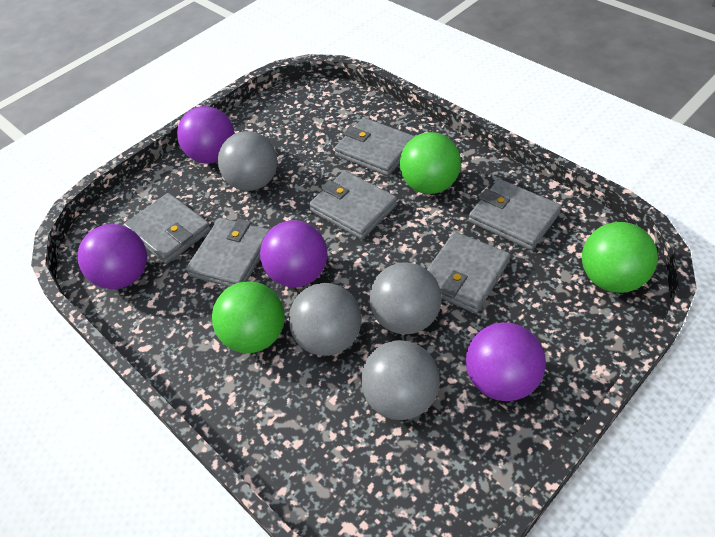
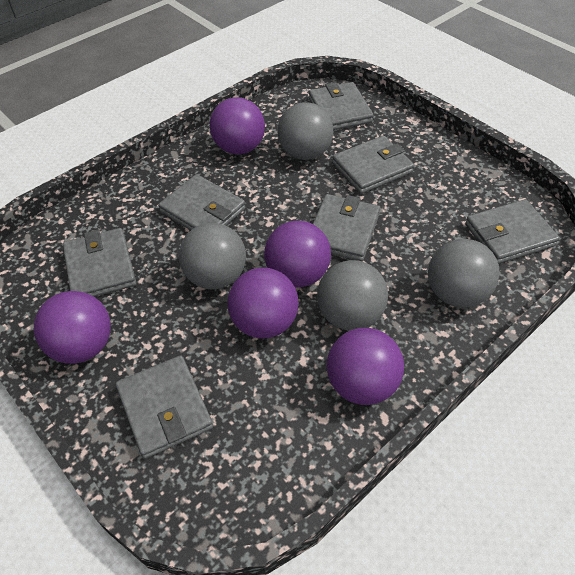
green ball: 3 -> 0
grey wallet: 6 -> 7
purple ball: 4 -> 5

